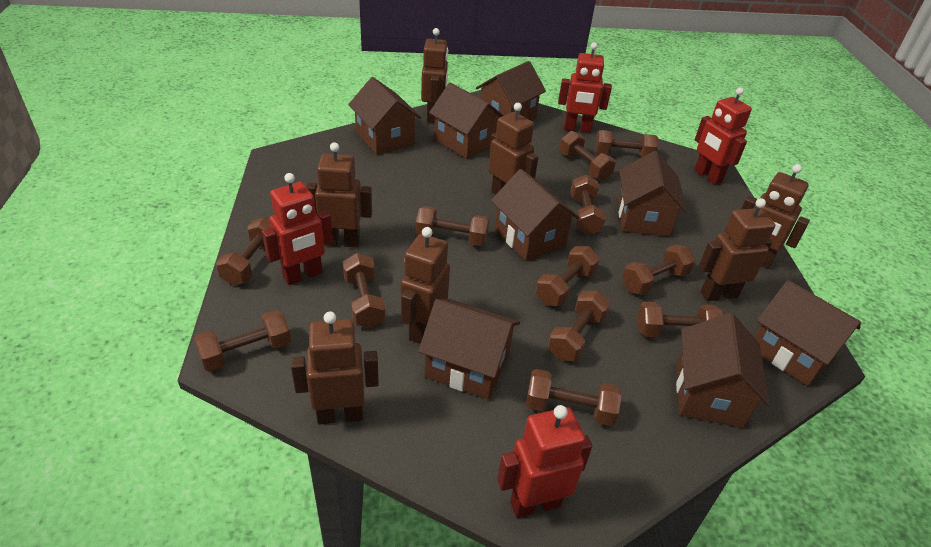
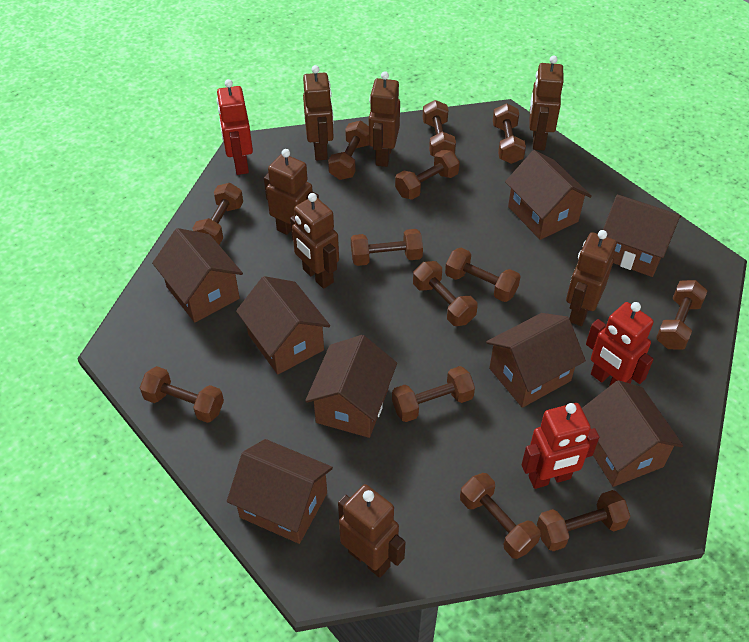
brown dumbbell: 12 -> 13
red robot: 4 -> 3

